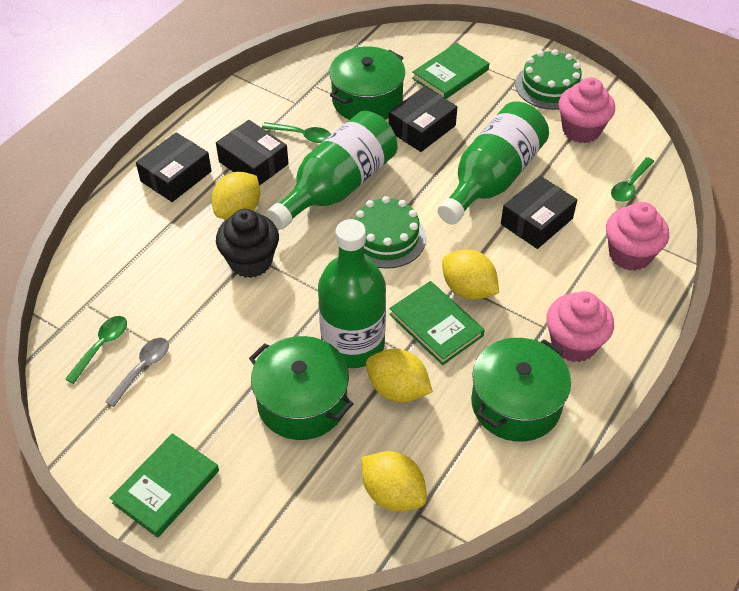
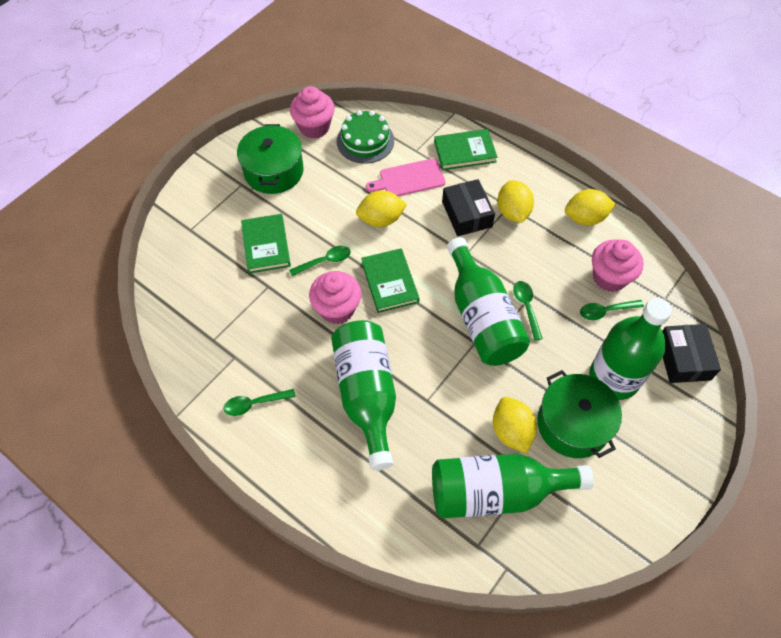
black box: 4 -> 2
black cupcake: 1 -> 0
green bottle: 3 -> 4
green cake: 2 -> 1
green pot: 3 -> 2
green spoon: 3 -> 4
grey spoon: 1 -> 0
pink cutting board: 0 -> 1

